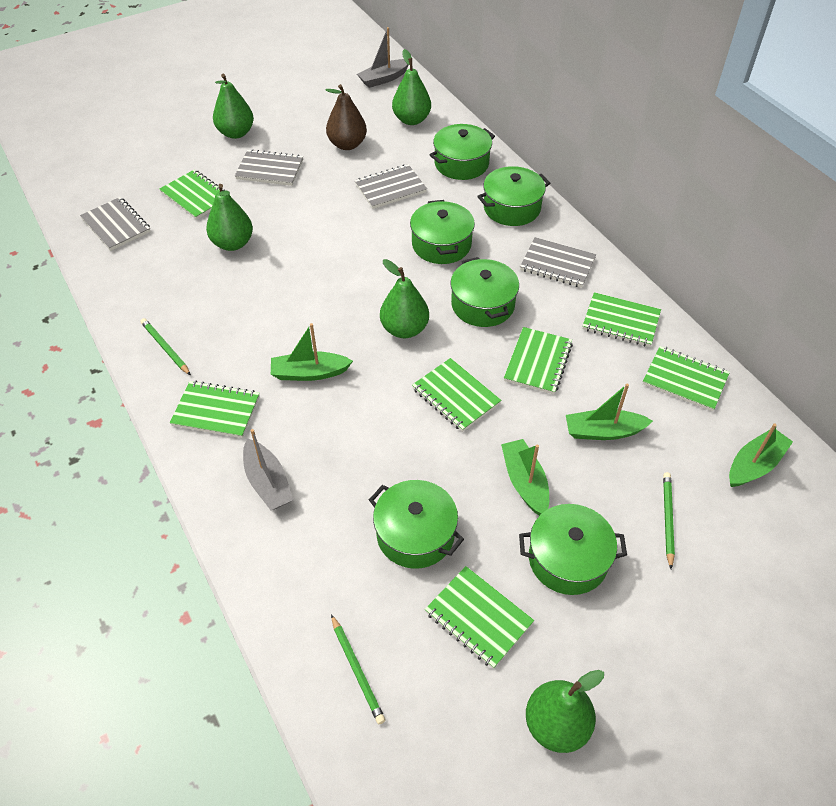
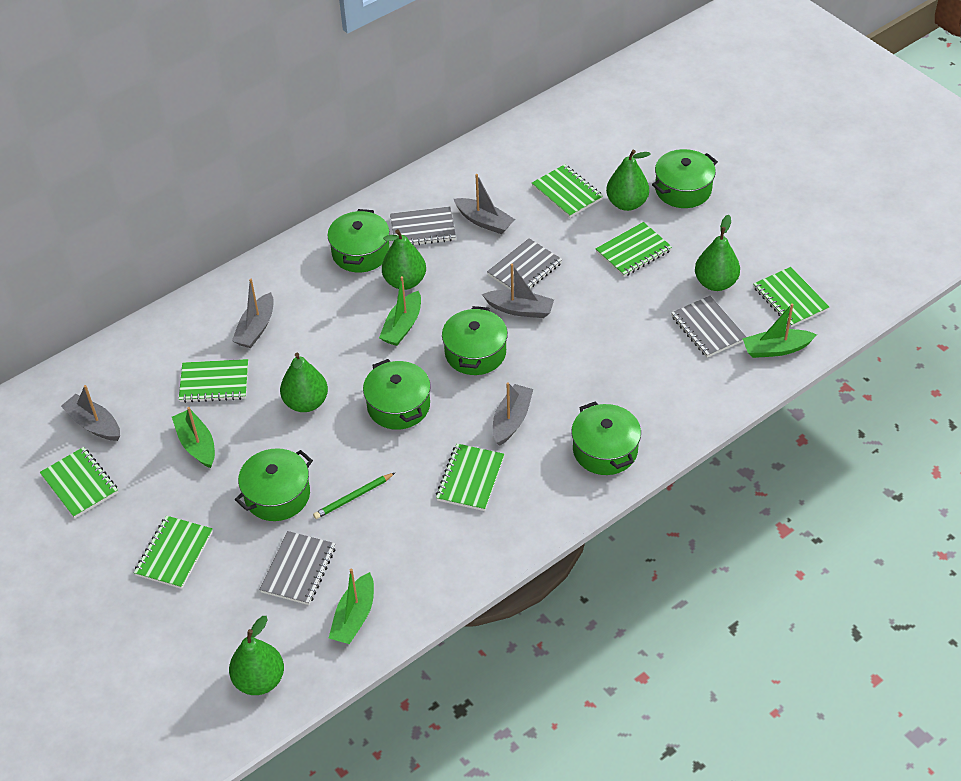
brown pear: 1 -> 0
green pencil: 3 -> 1
grey boat: 2 -> 5

